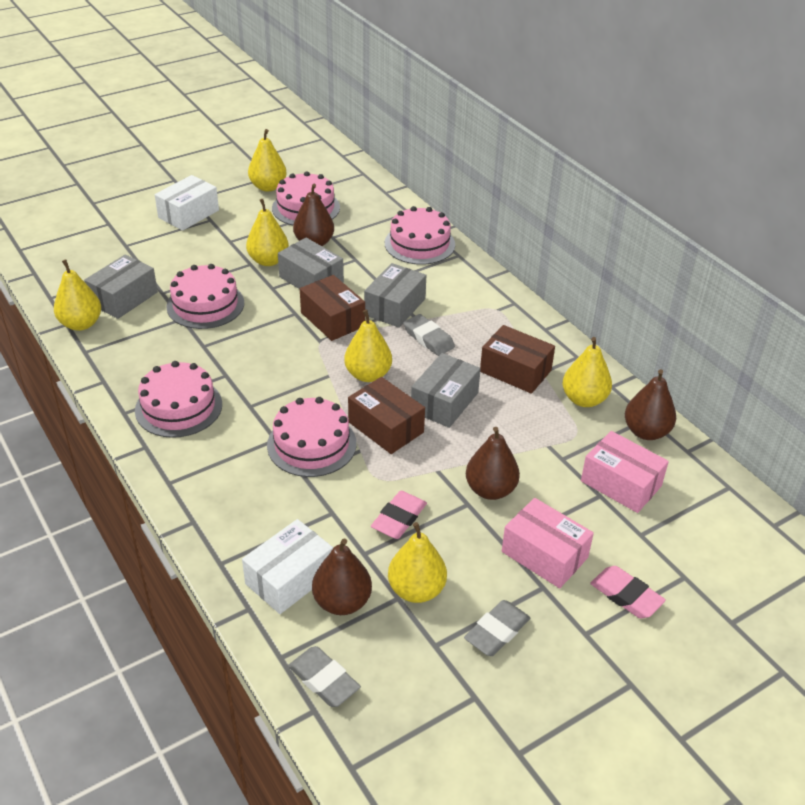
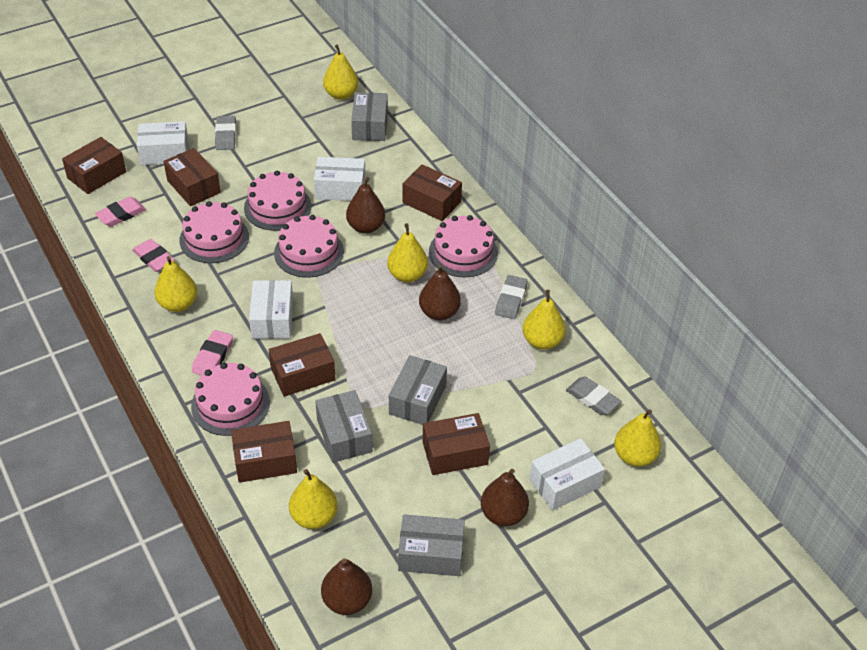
brown box: 3 -> 6
pink box: 2 -> 0
pink eraser: 2 -> 3
white box: 2 -> 4

